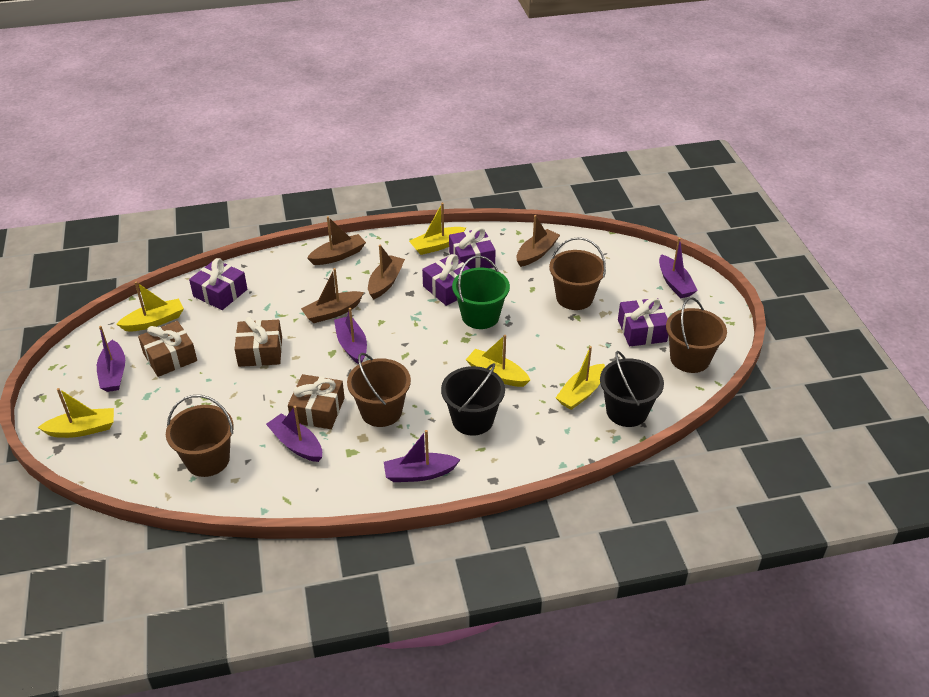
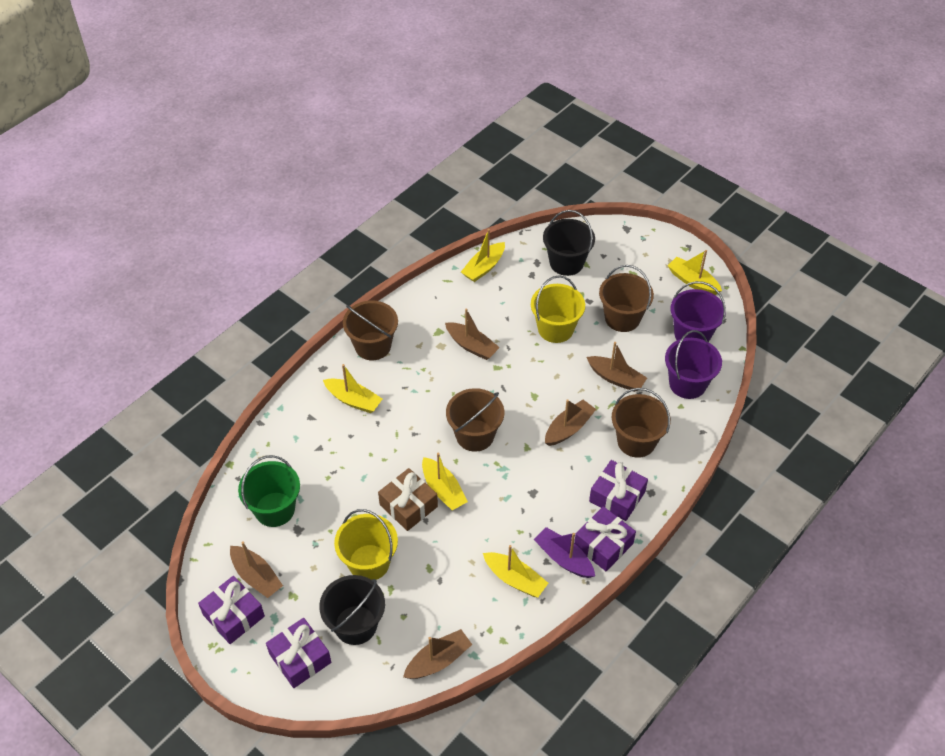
brown boat: 4 -> 5
brown gift: 3 -> 1
purple boat: 5 -> 1
purple bucket: 0 -> 2
yellow bucket: 0 -> 2

